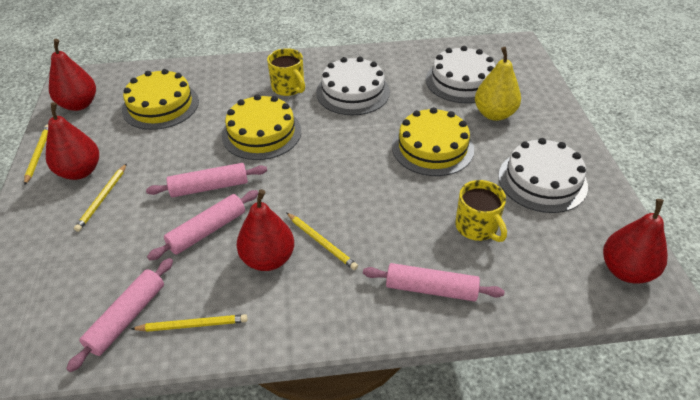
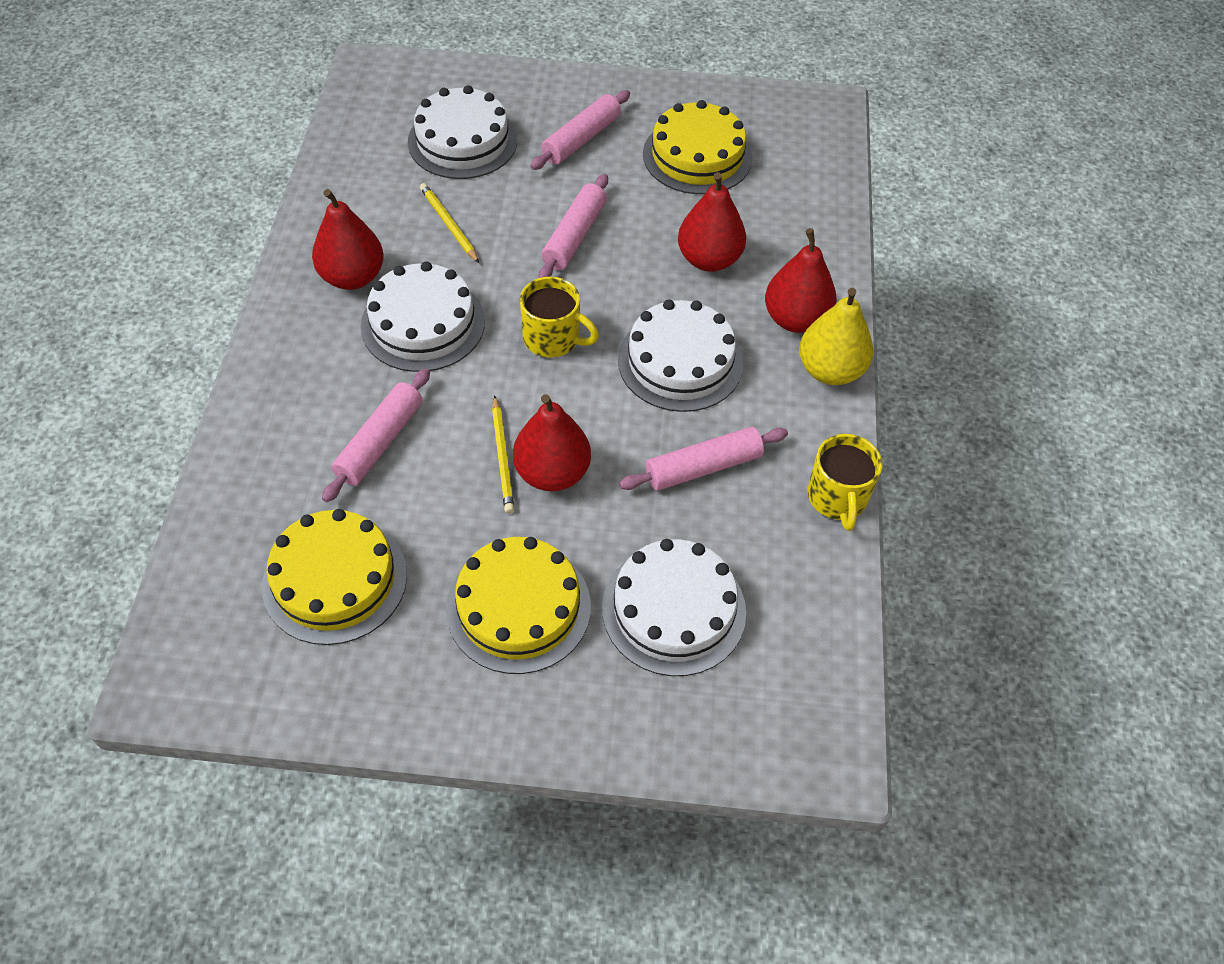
white cake: 3 -> 4
yellow pencil: 4 -> 2

